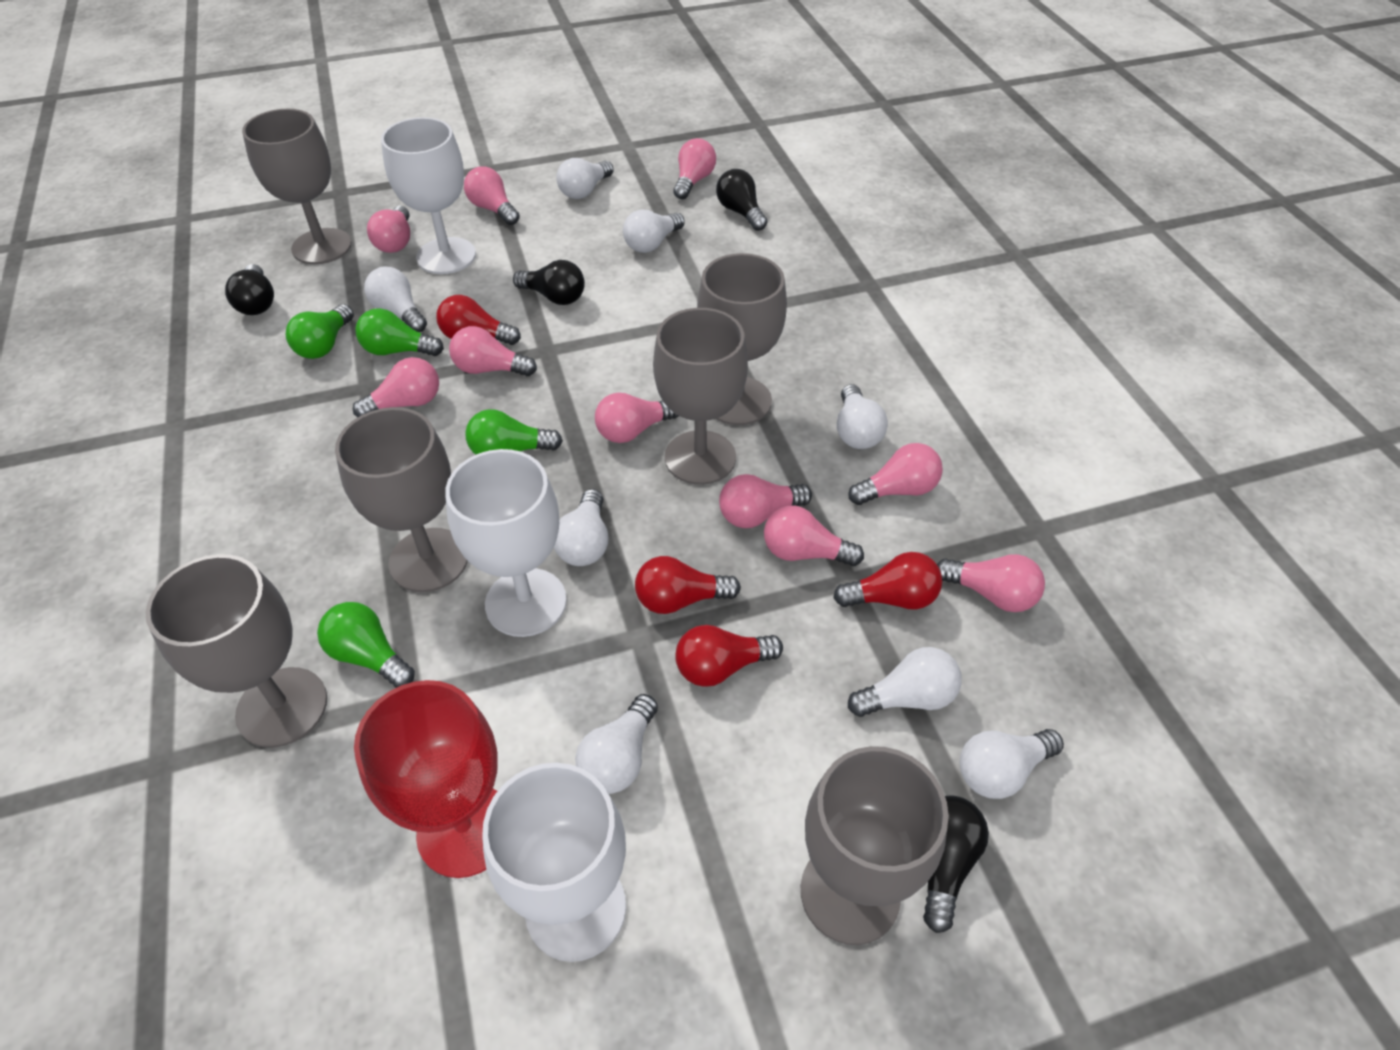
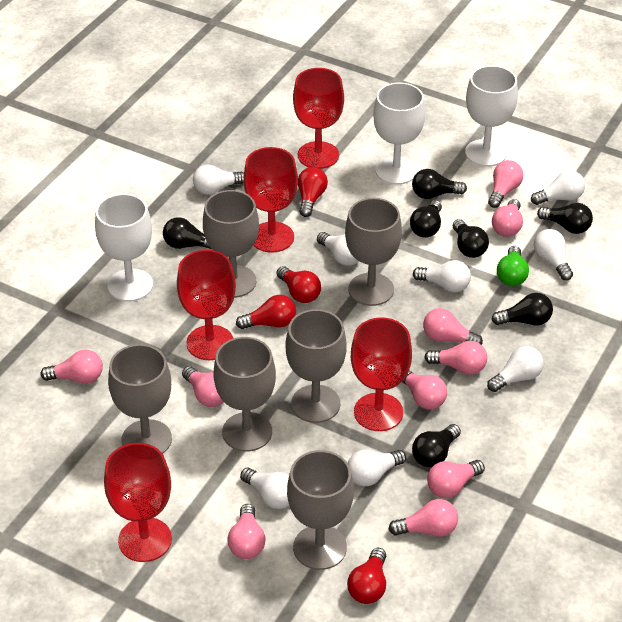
black light bulb: 4 -> 7
green light bulb: 4 -> 1
red goblet: 1 -> 5

